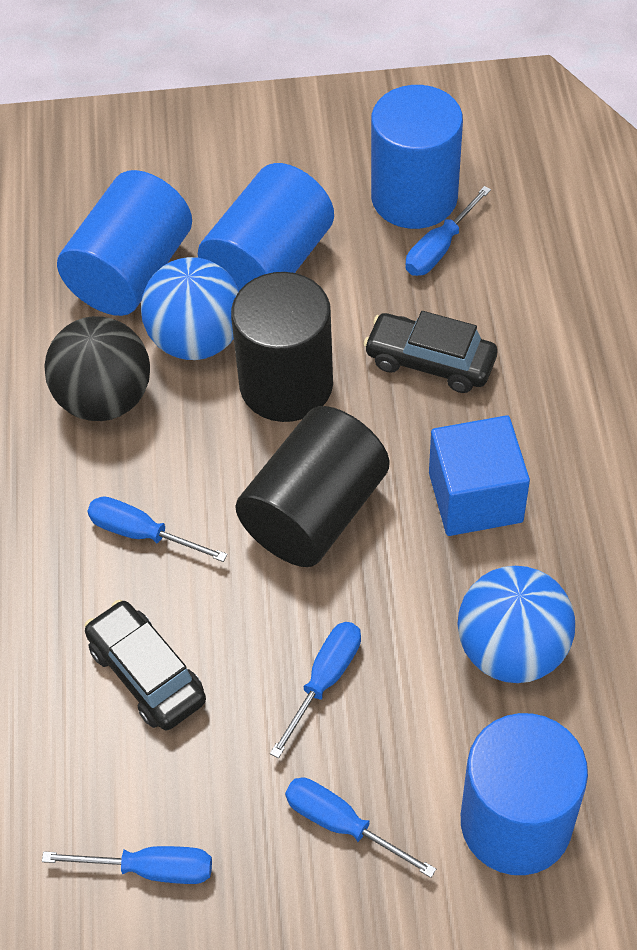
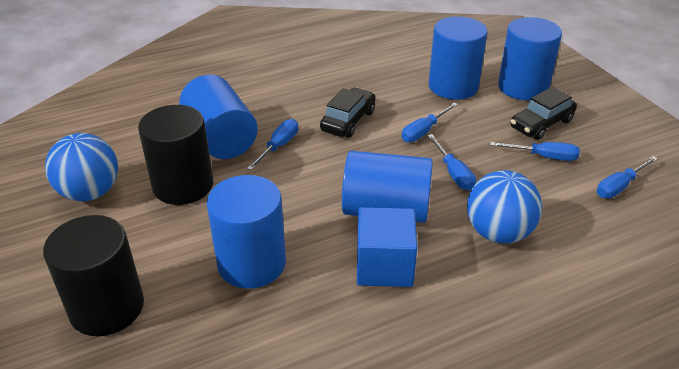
black ball: 1 -> 0
blue cylinder: 4 -> 5

